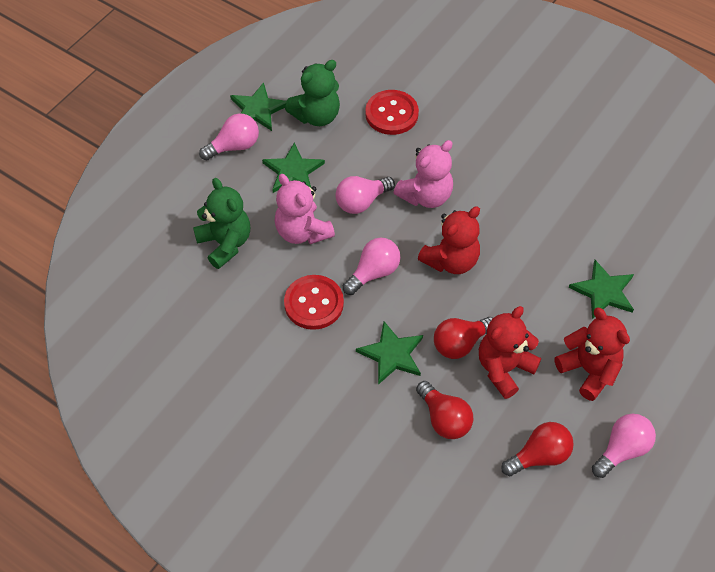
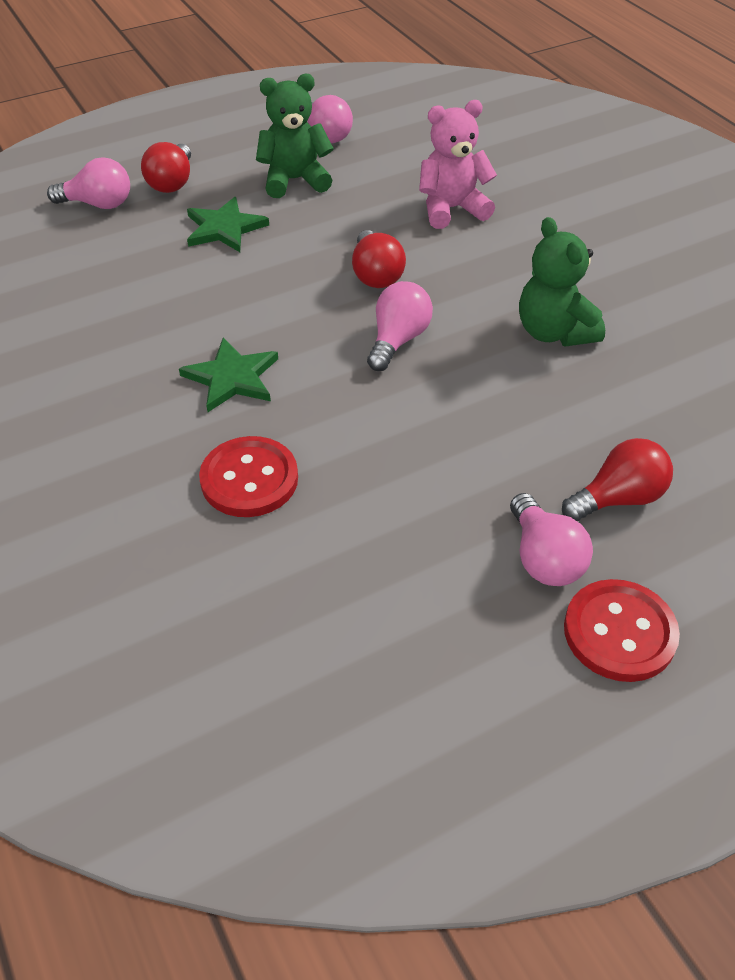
green star: 4 -> 2
pink teddy bear: 2 -> 1
red teddy bear: 3 -> 0

